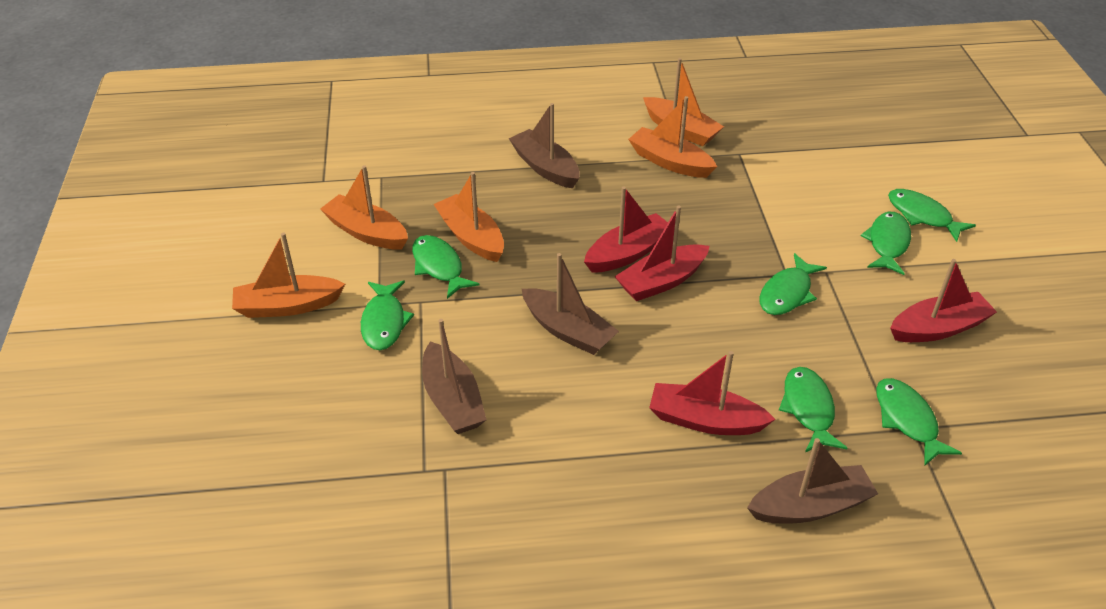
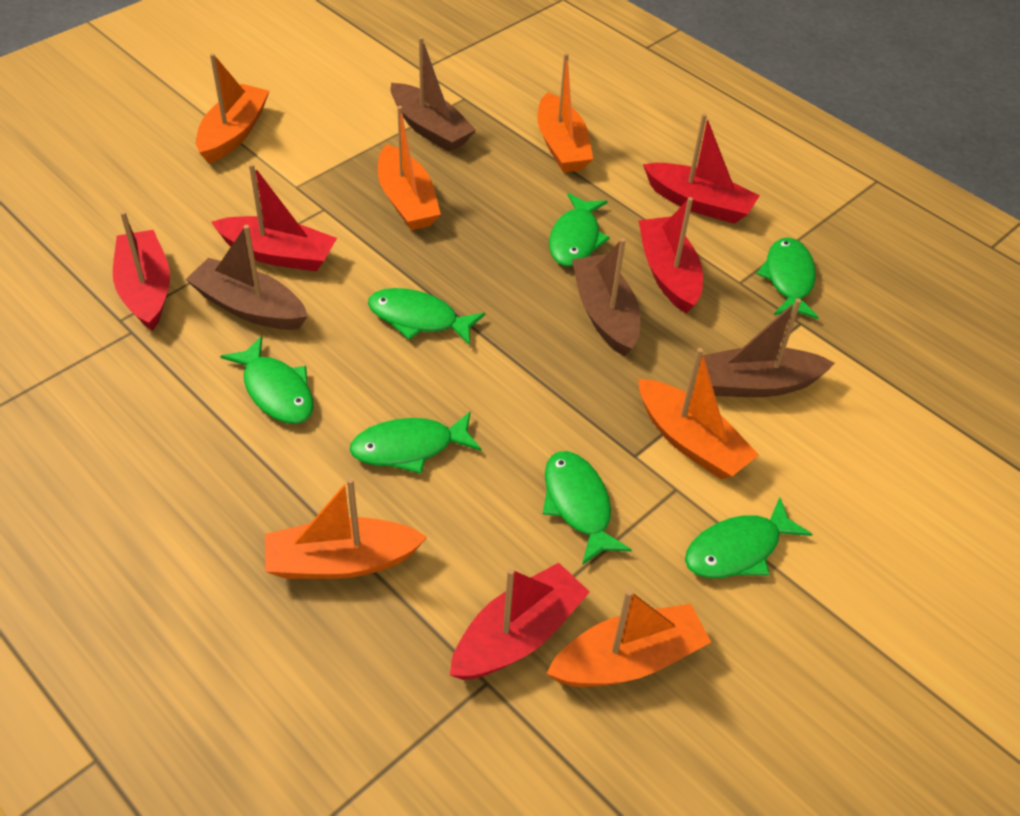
orange boat: 5 -> 6
red boat: 4 -> 5

